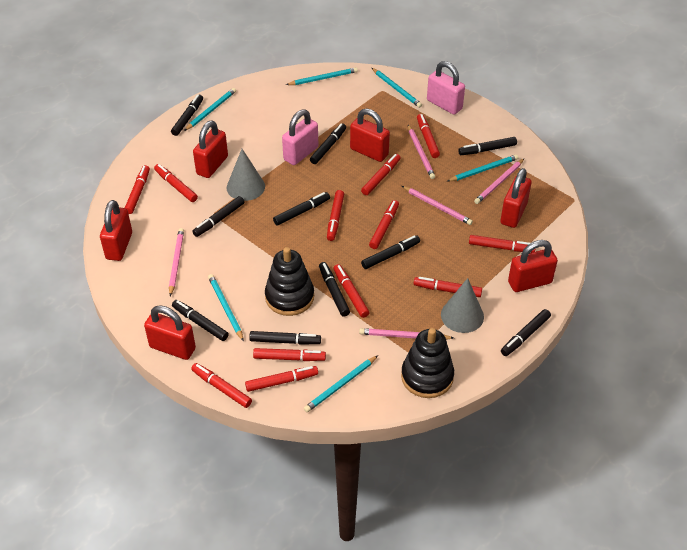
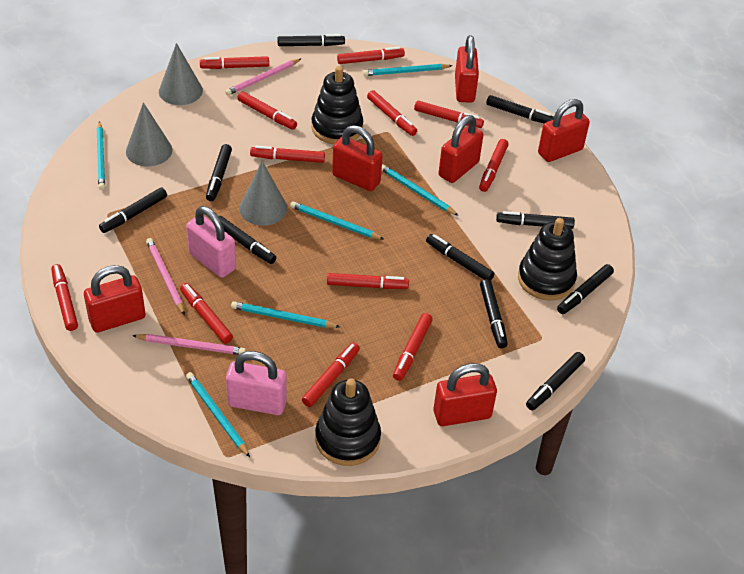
black stacking toy: 2 -> 3
grey cone: 2 -> 3
pink pencil: 5 -> 3

